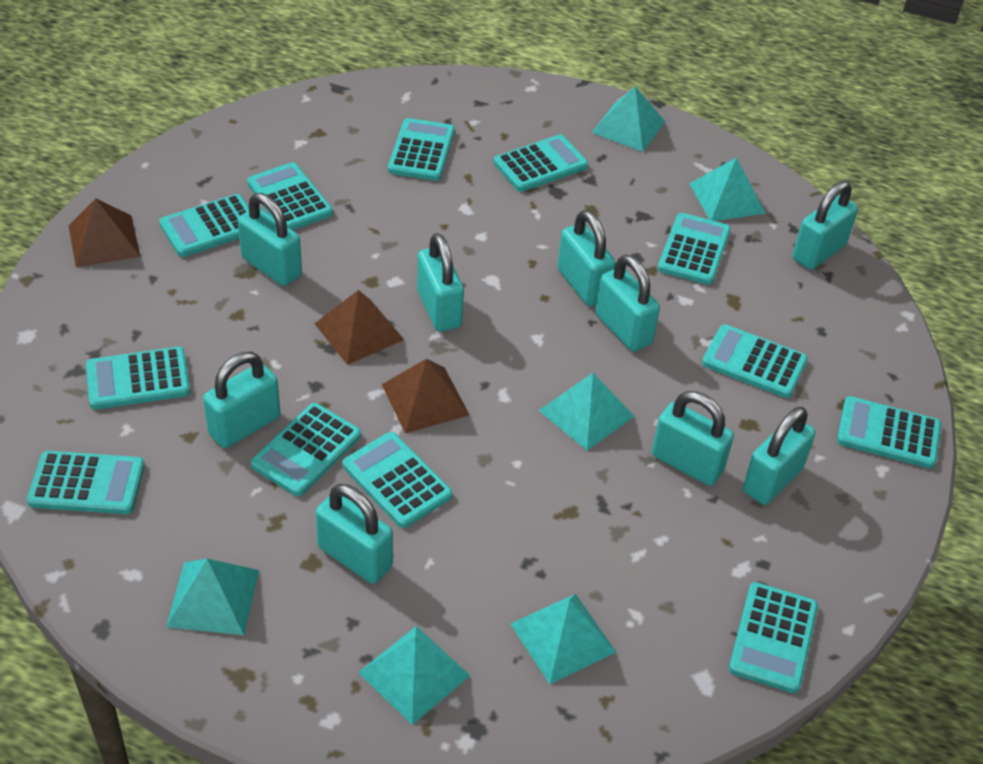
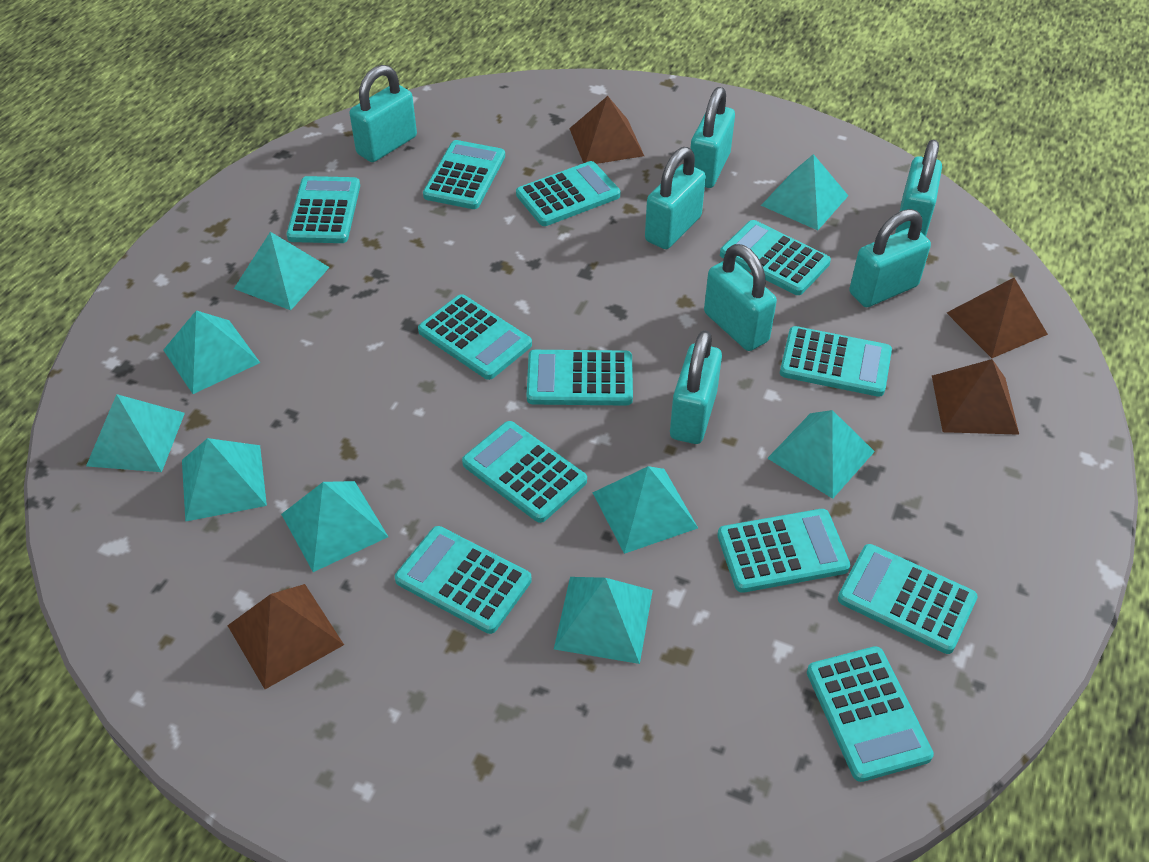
brown pyramid: 3 -> 4
turquoise padlock: 9 -> 7
turquoise pyramid: 6 -> 9

